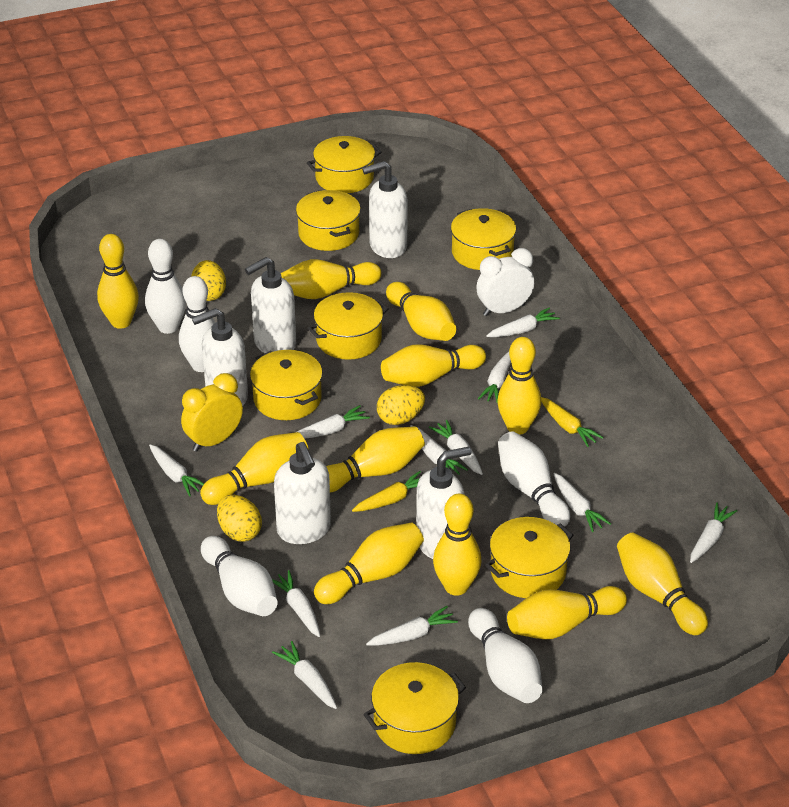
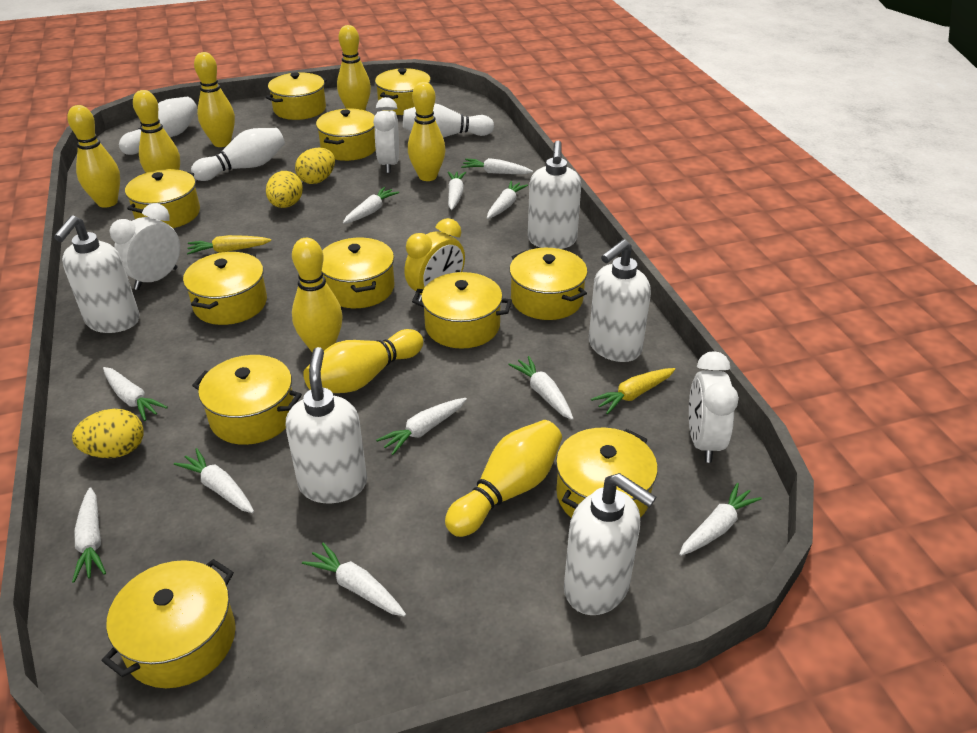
white bowling pin: 5 -> 3
white clock: 1 -> 3
yellow bowling pin: 11 -> 8
yellow pot: 7 -> 11

